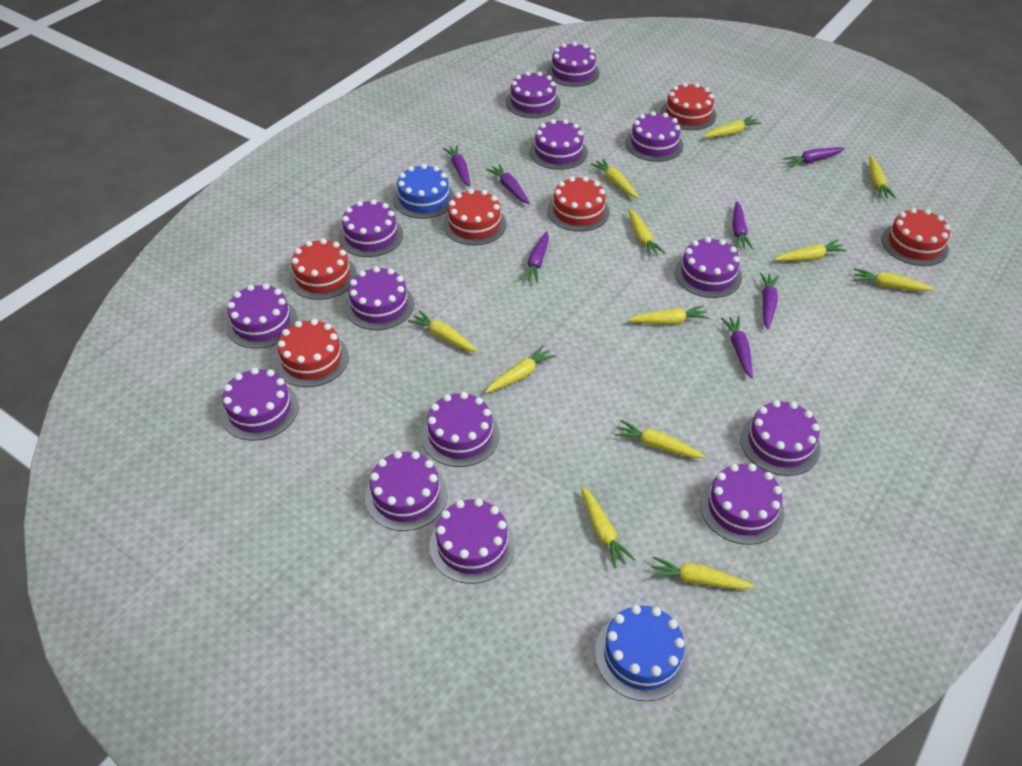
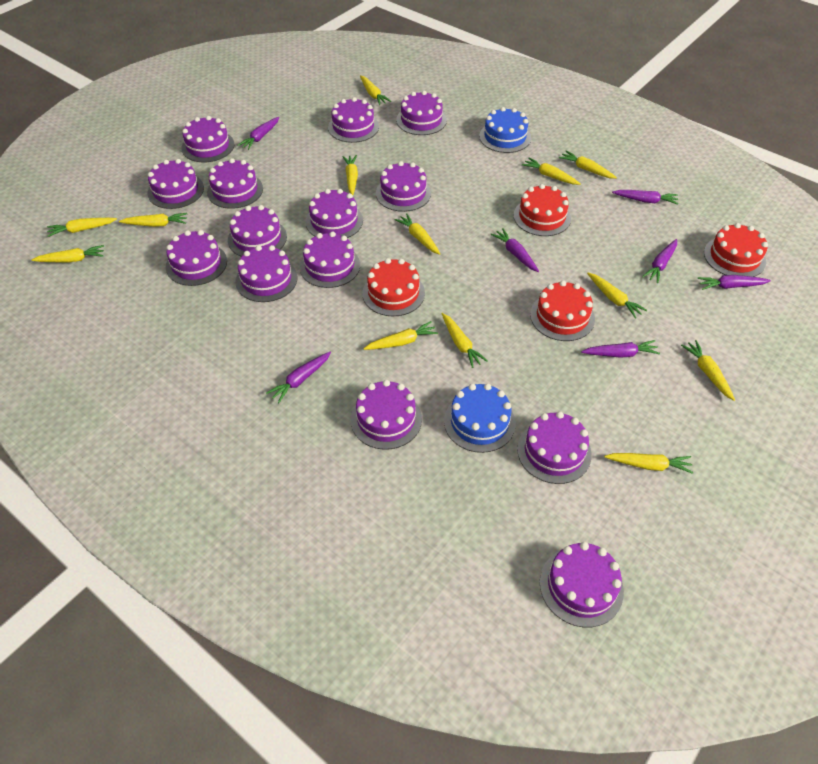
red cake: 6 -> 4
yellow carrot: 12 -> 13

